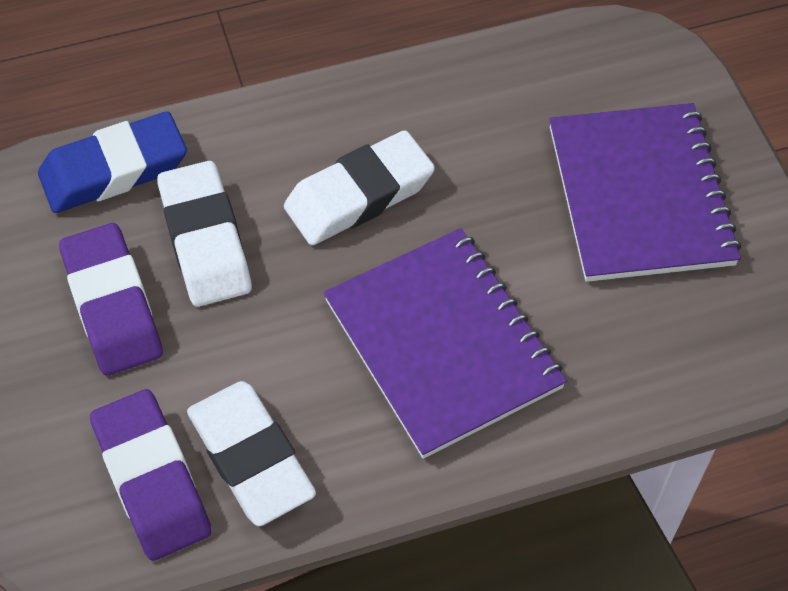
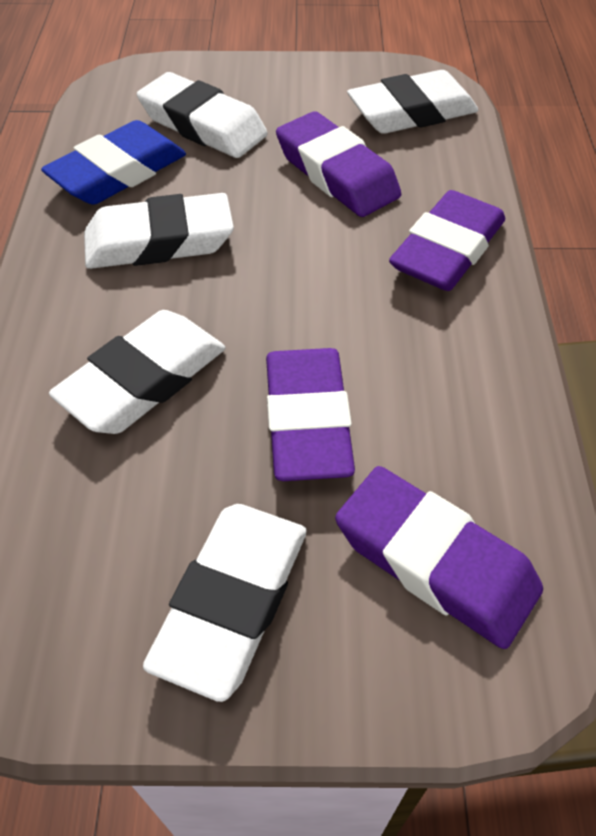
purple eraser: 2 -> 4
purple notebook: 2 -> 0
white eraser: 3 -> 5

